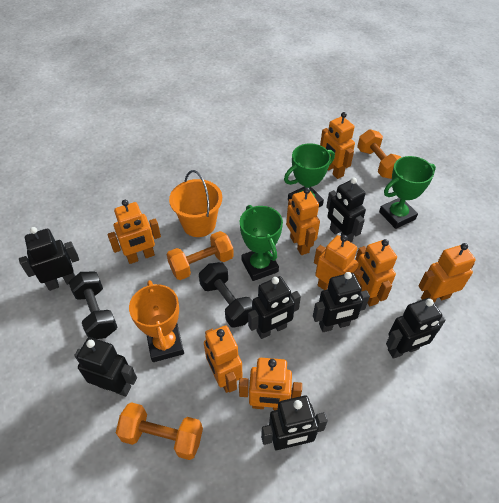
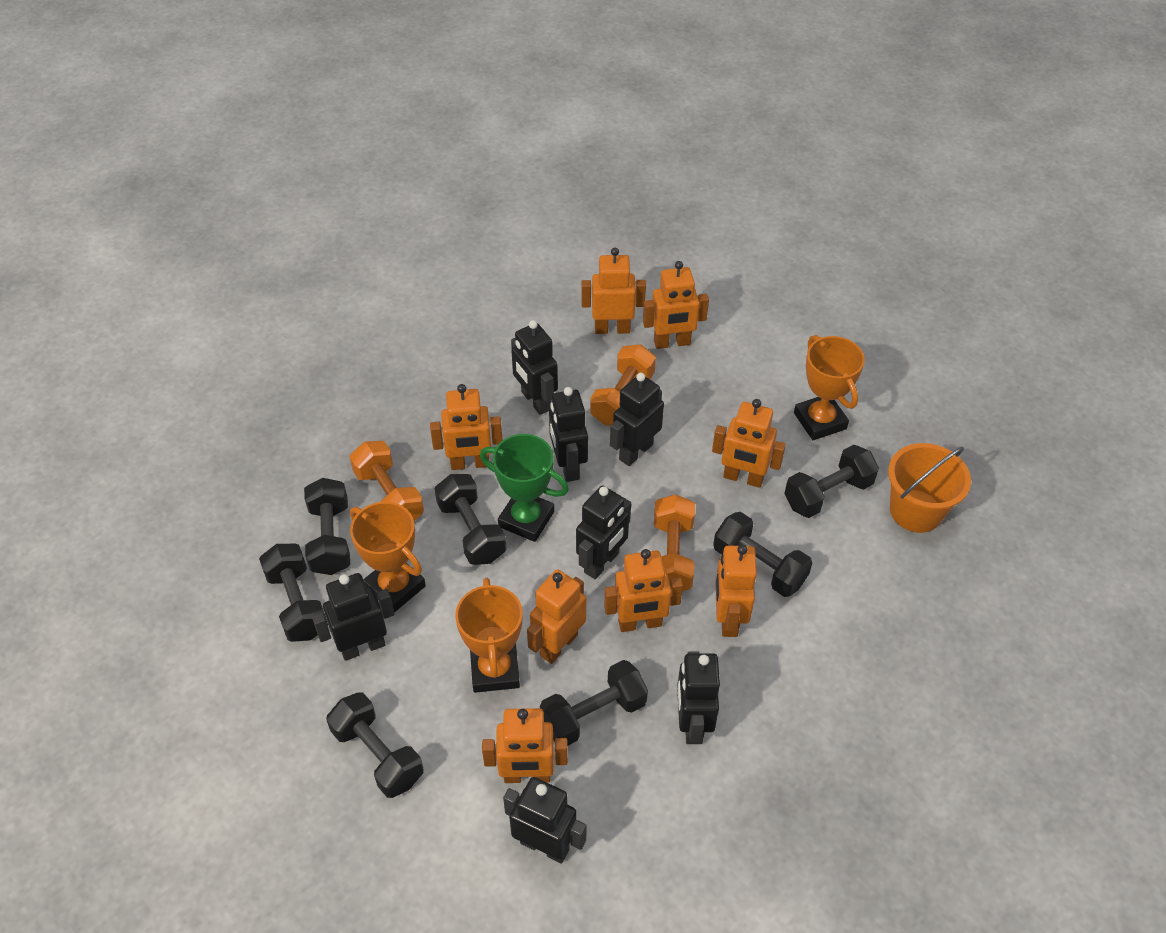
black dumbbell: 2 -> 7
green trophy: 3 -> 1
orange trophy: 1 -> 3

